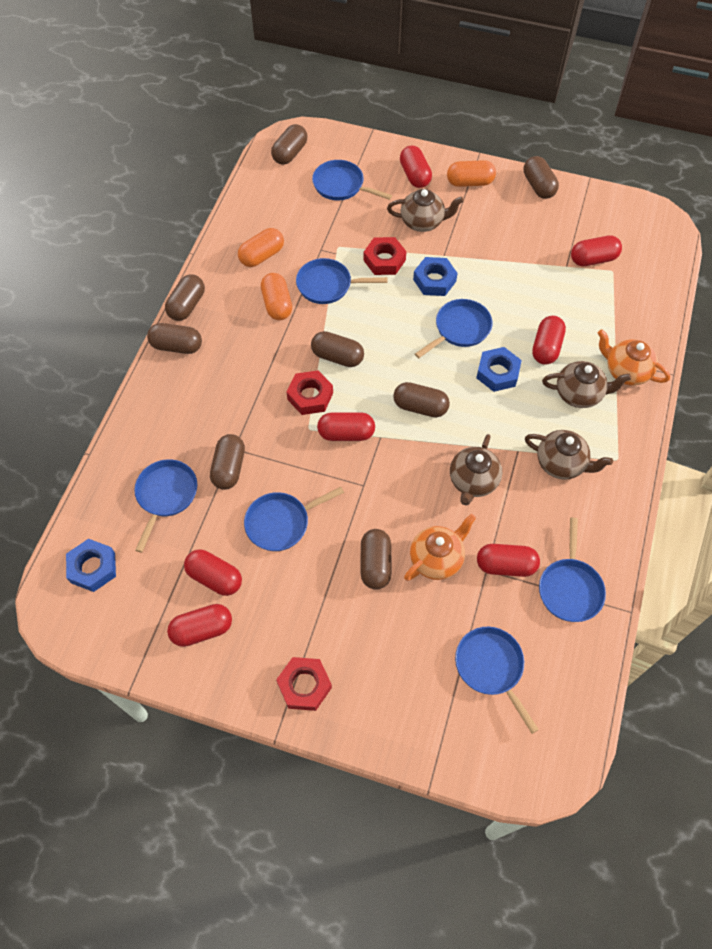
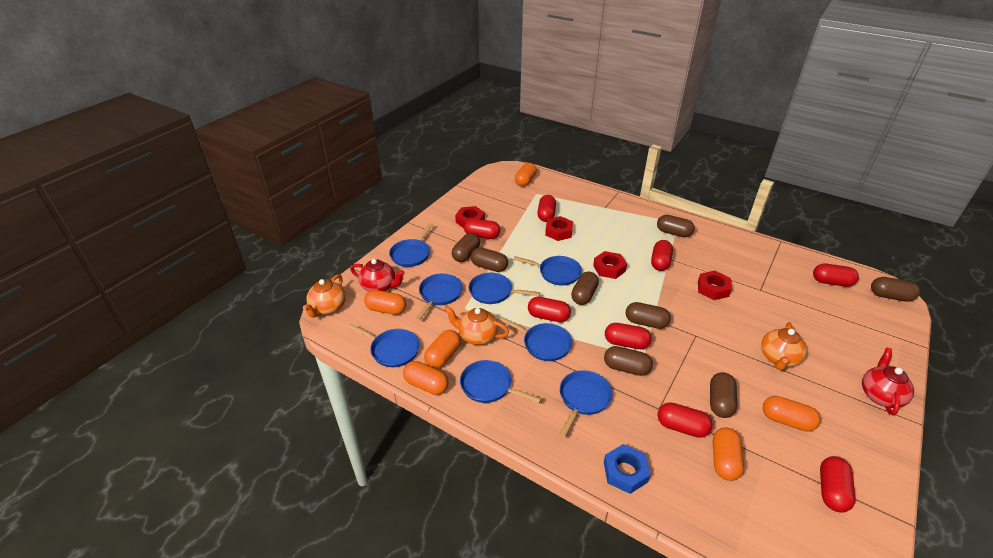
blue nut: 3 -> 1
blue pan: 7 -> 8
brown teapot: 4 -> 0
orange capsule: 3 -> 6
orange teapot: 2 -> 3
red capsule: 7 -> 8
red nut: 3 -> 4
red teapot: 0 -> 2

